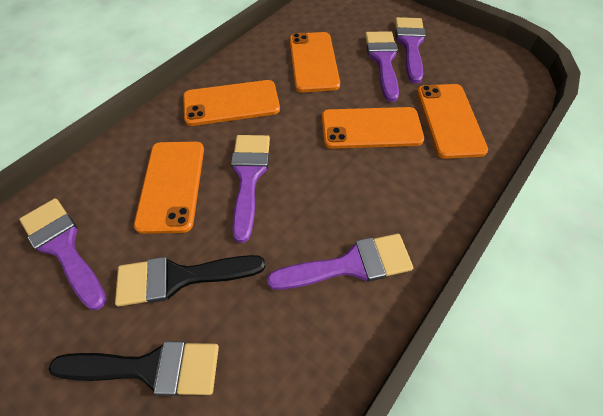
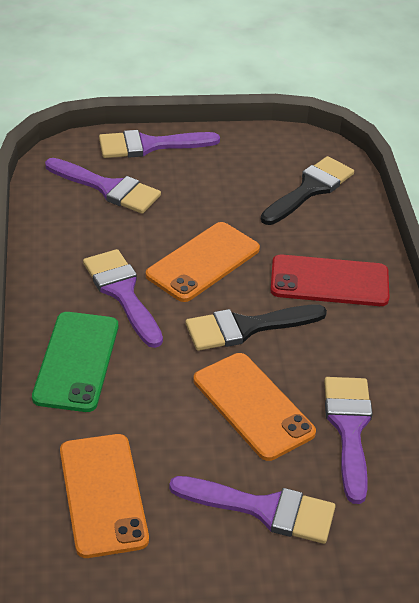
green phone: 0 -> 1
orange phone: 5 -> 3
red phone: 0 -> 1

